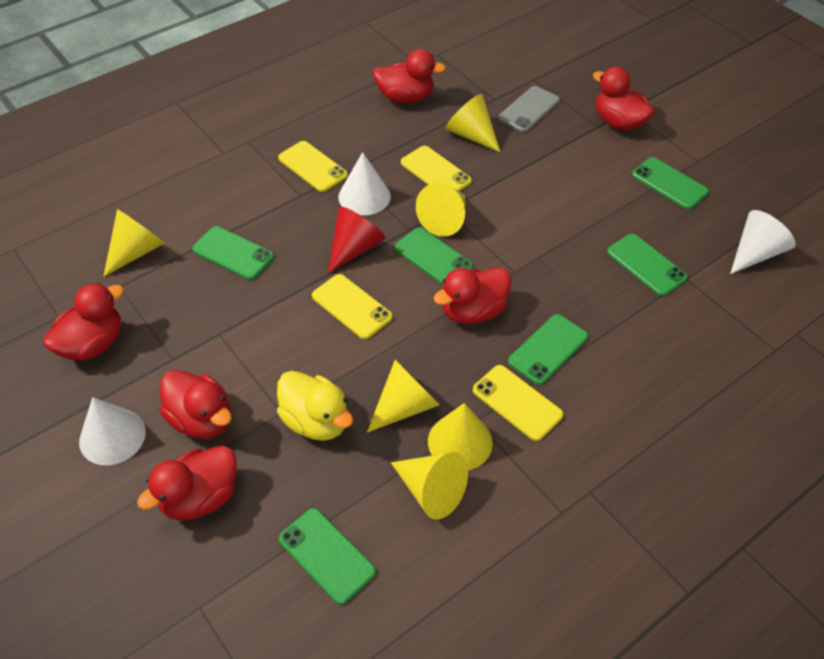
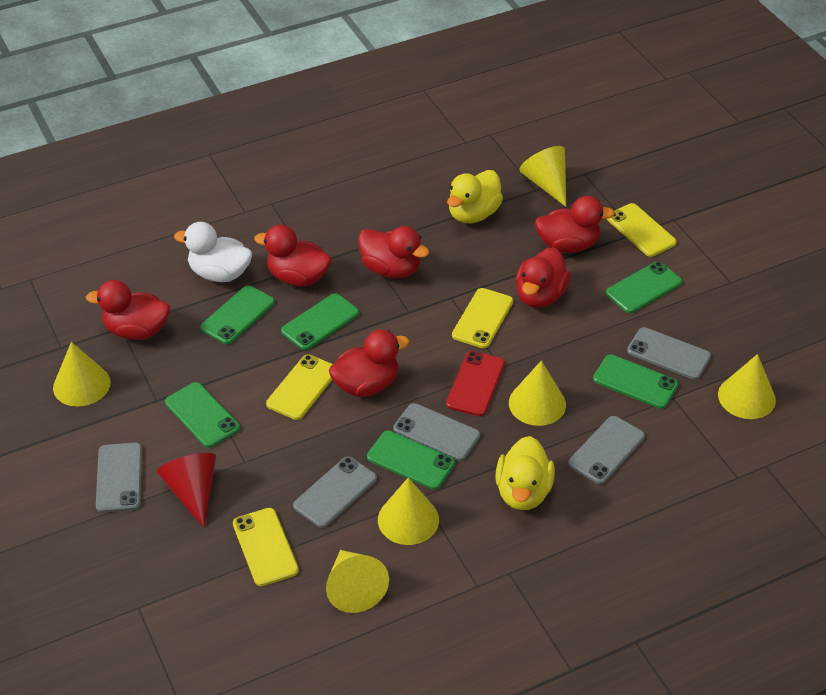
grey phone: 1 -> 5
red phone: 0 -> 1
white cone: 3 -> 0
white duck: 0 -> 1
yellow duck: 1 -> 2

